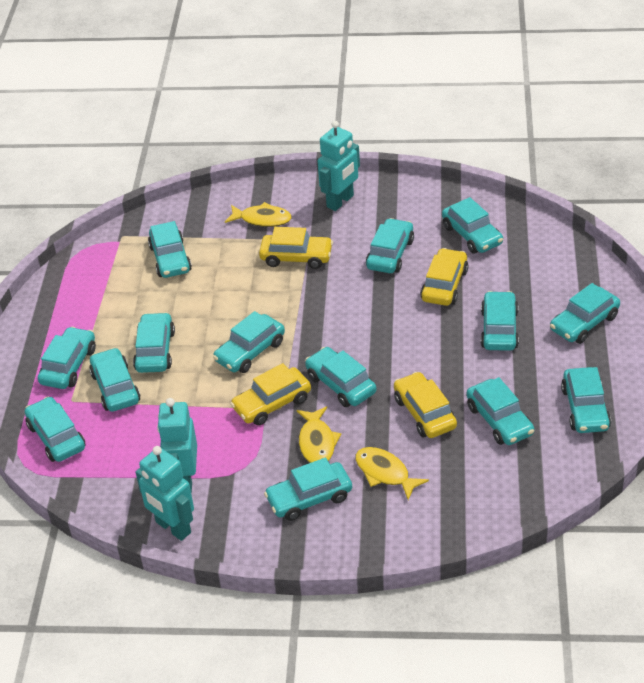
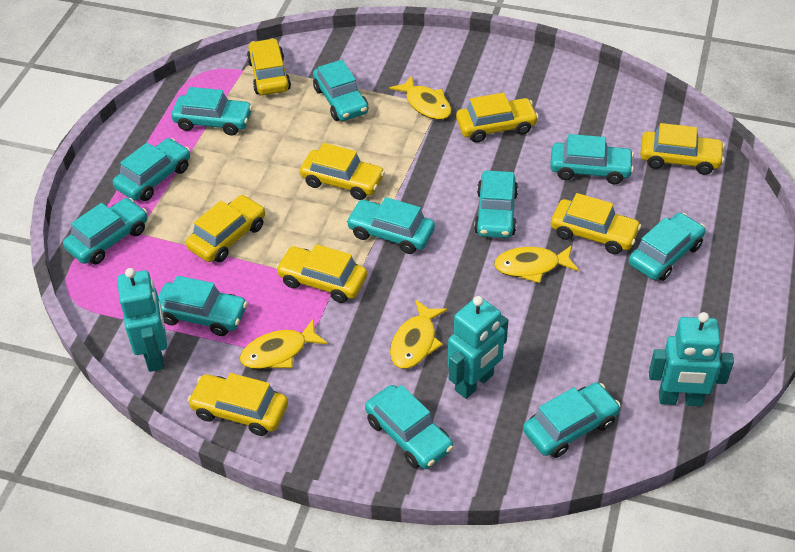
turquoise car: 14 -> 11
yellow car: 4 -> 8
yellow fish: 3 -> 4

